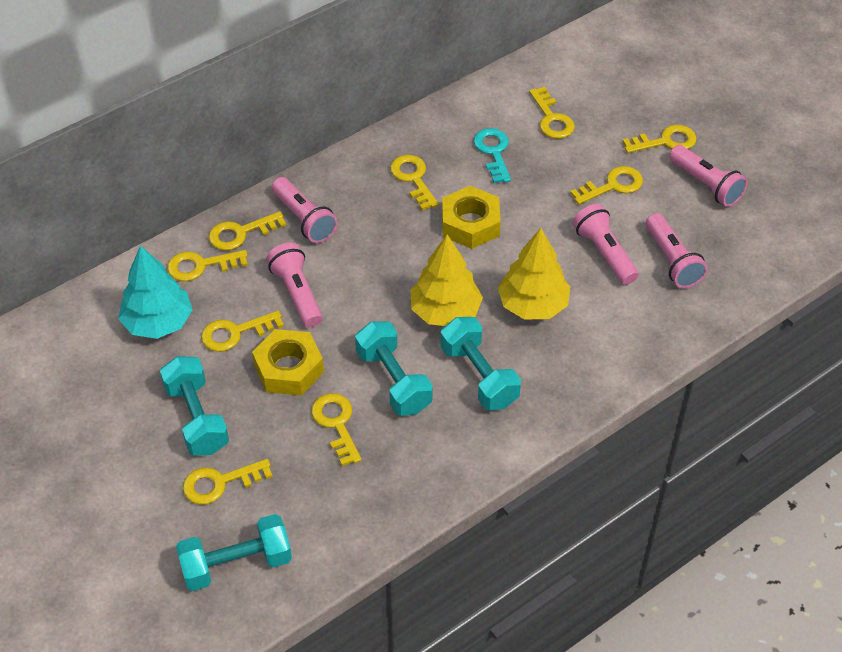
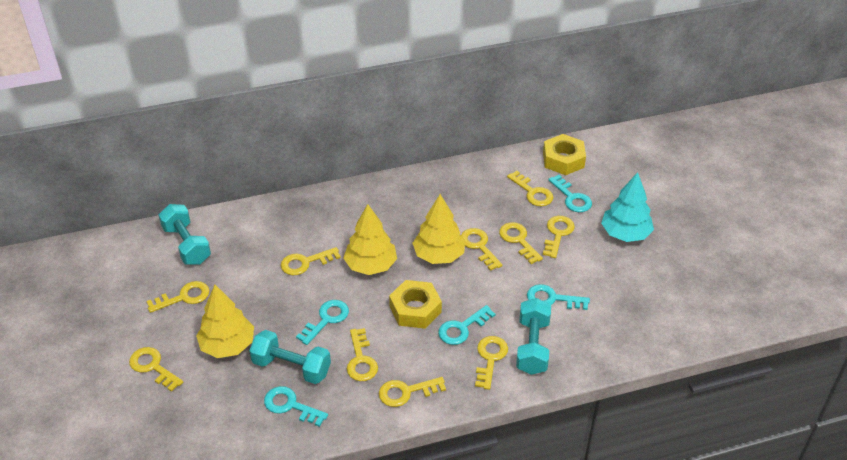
pink flashlight: 5 -> 0
turquoise dumbbell: 4 -> 3
turquoise key: 1 -> 5
yellow key: 9 -> 10
yellow tree: 2 -> 3

